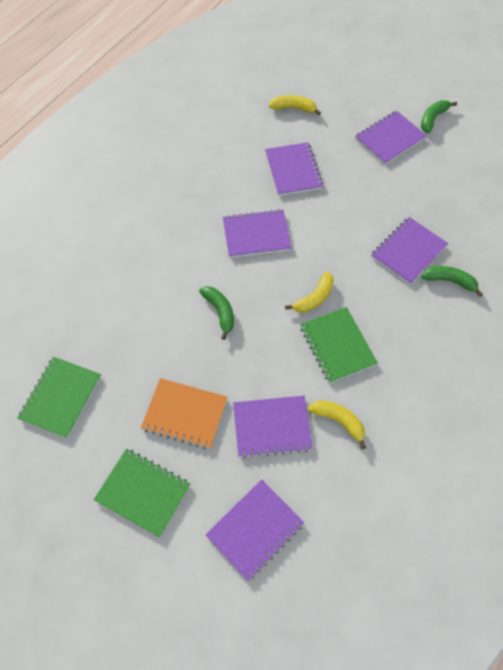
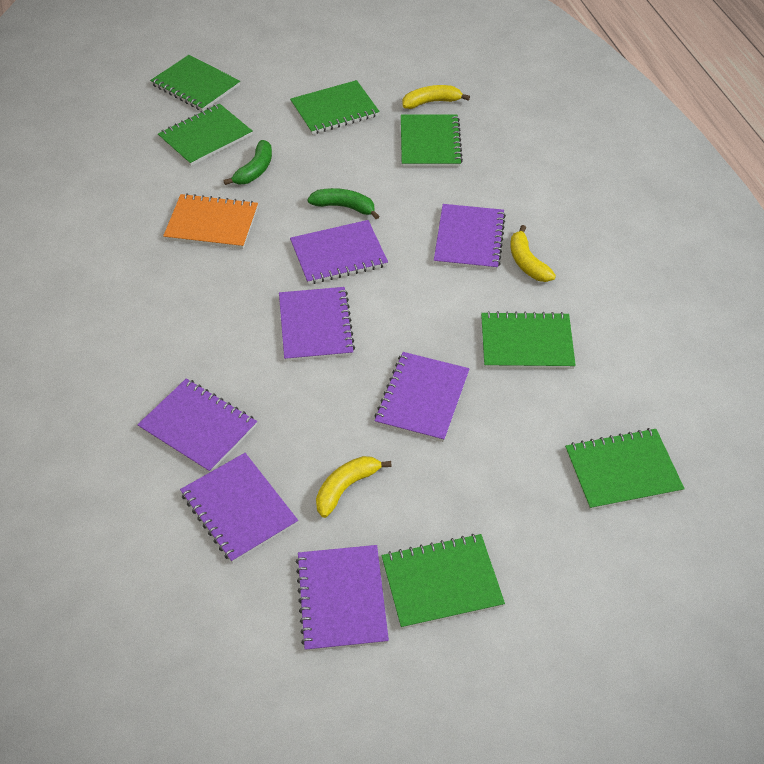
green banana: 3 -> 2
green notebook: 3 -> 7
purple notebook: 6 -> 7

